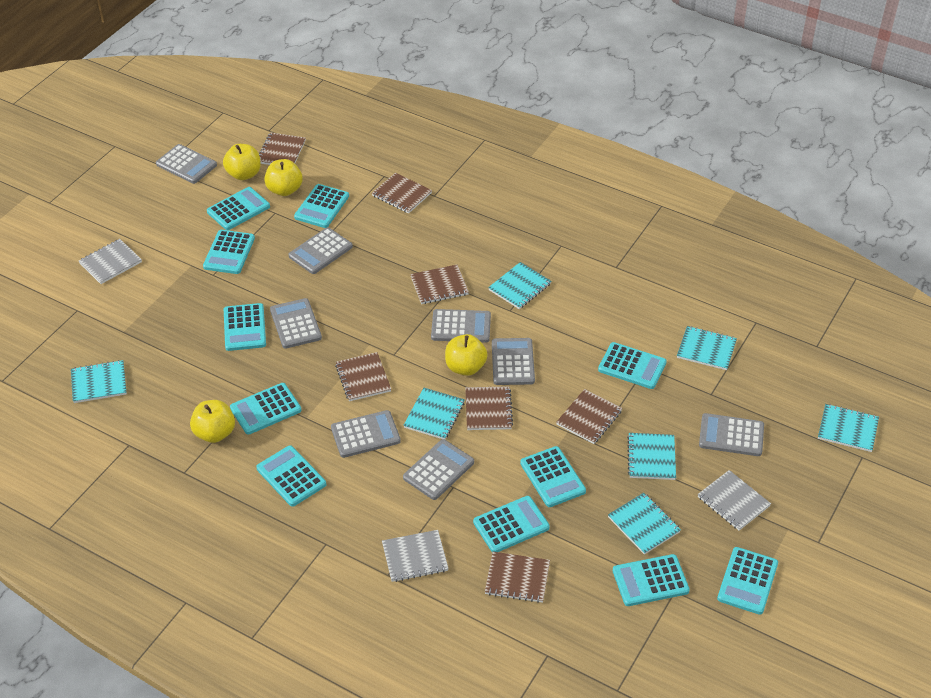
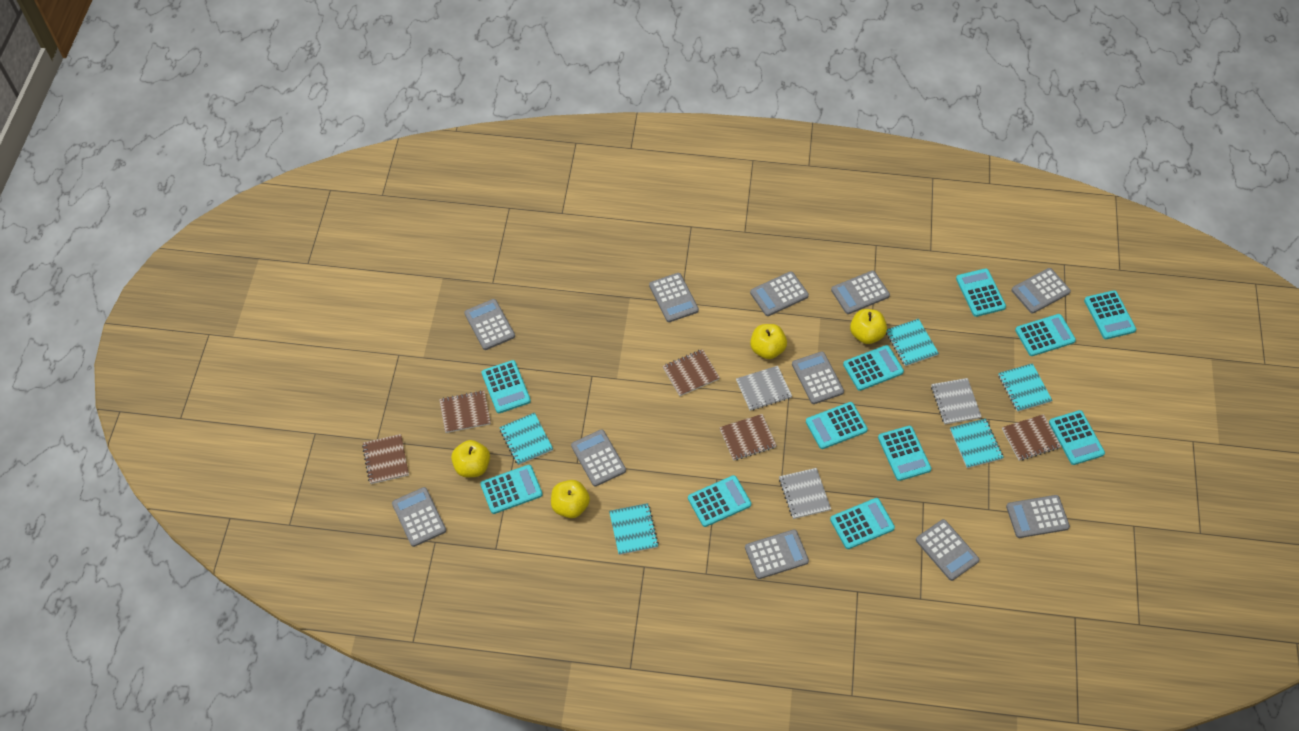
brown notebook: 7 -> 5
grey calculator: 8 -> 11
turquoise notebook: 7 -> 5

